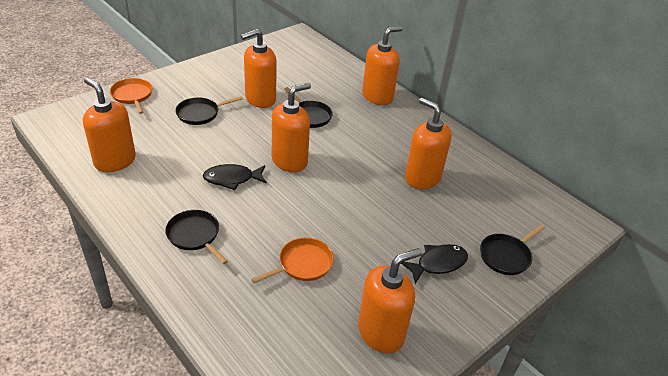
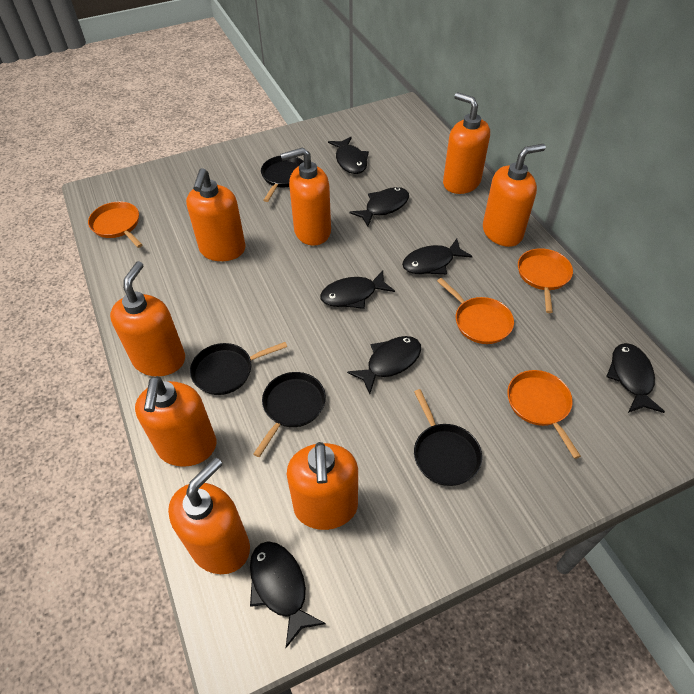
black fish: 2 -> 7
orange pan: 2 -> 4
orange soap dispenser: 6 -> 8

